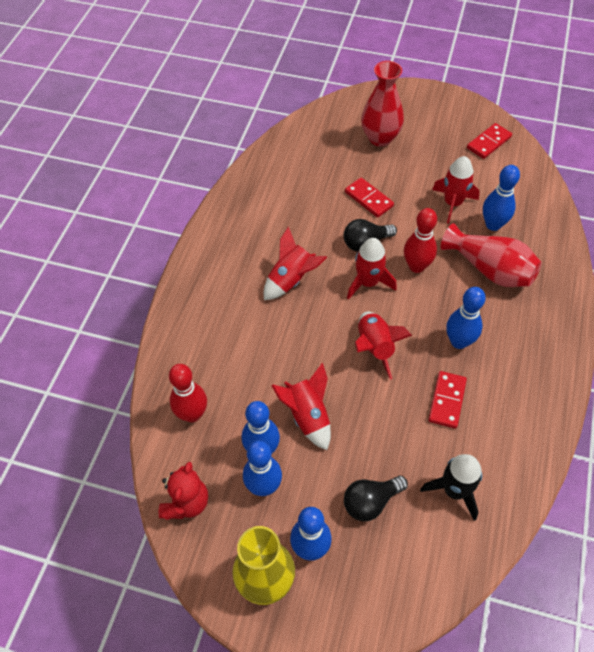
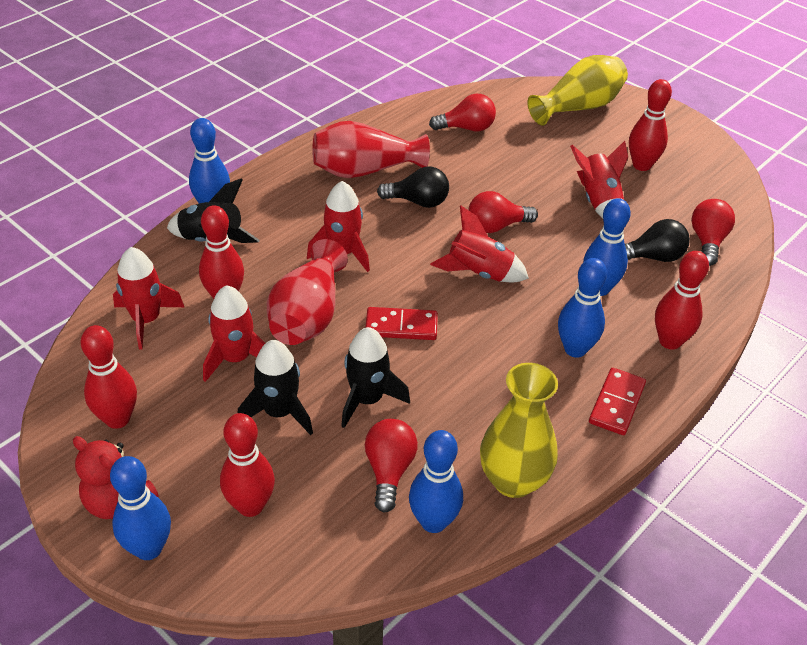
black rocket: 1 -> 3
red bowling pin: 2 -> 5
red domino: 3 -> 2
red light bulb: 0 -> 4
yellow vase: 1 -> 2

